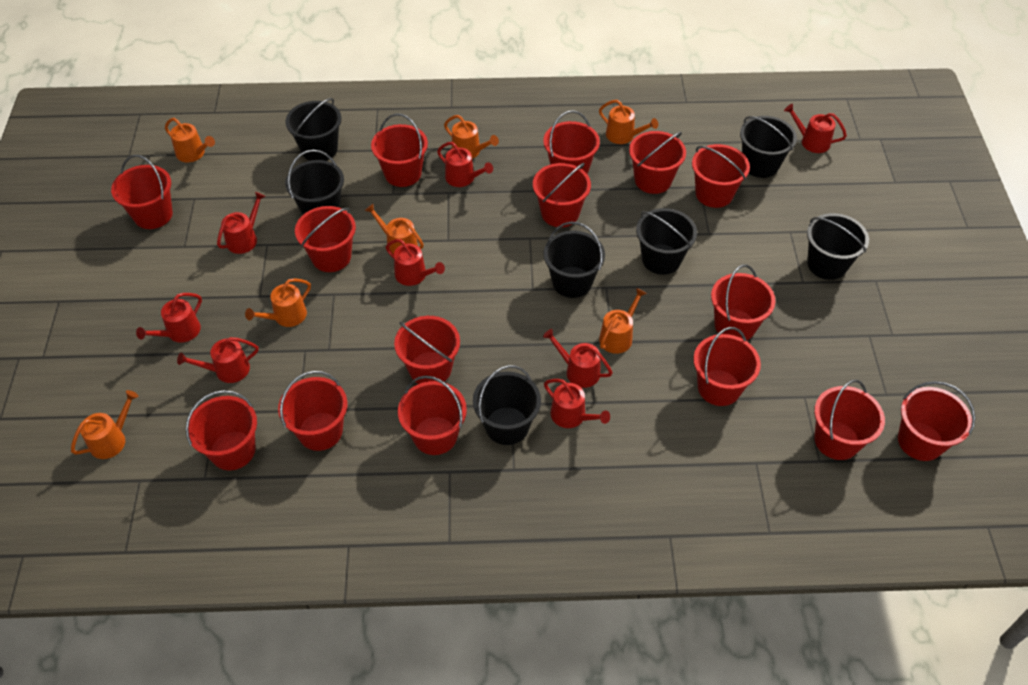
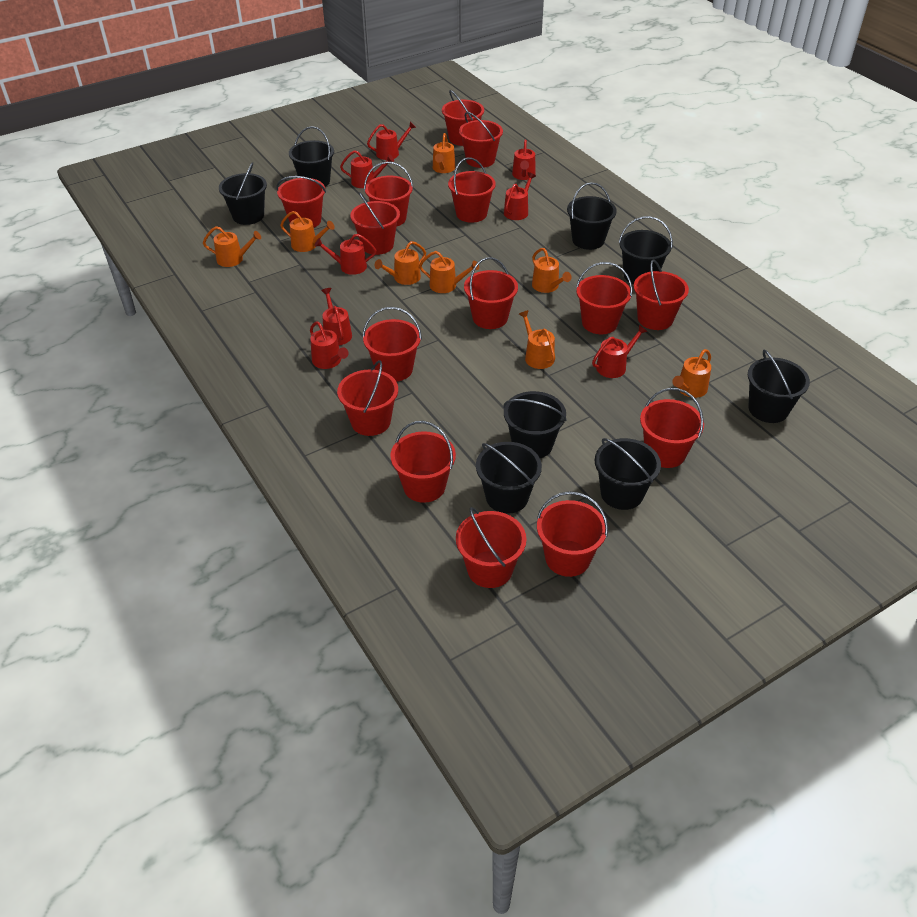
black bucket: 7 -> 8
orange watering can: 7 -> 8

